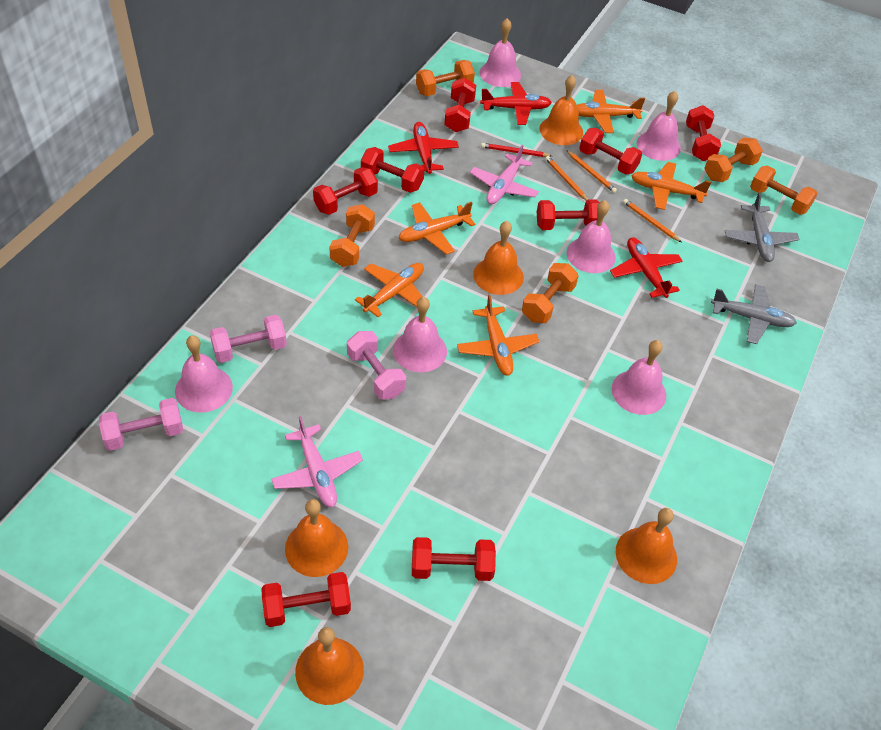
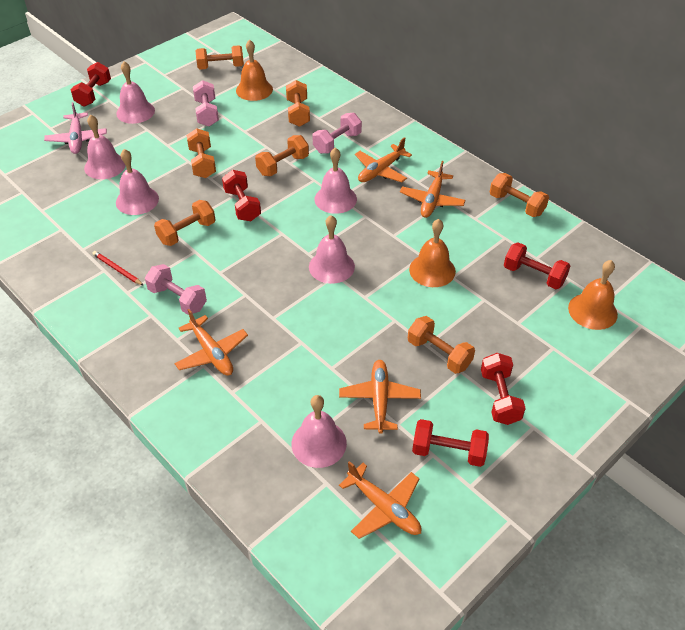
grey plane: 2 -> 0
orange bell: 5 -> 3
orange dumbbell: 5 -> 7
orange pencil: 3 -> 0
pink plane: 2 -> 1
red dumbbell: 8 -> 5
red plane: 3 -> 0

